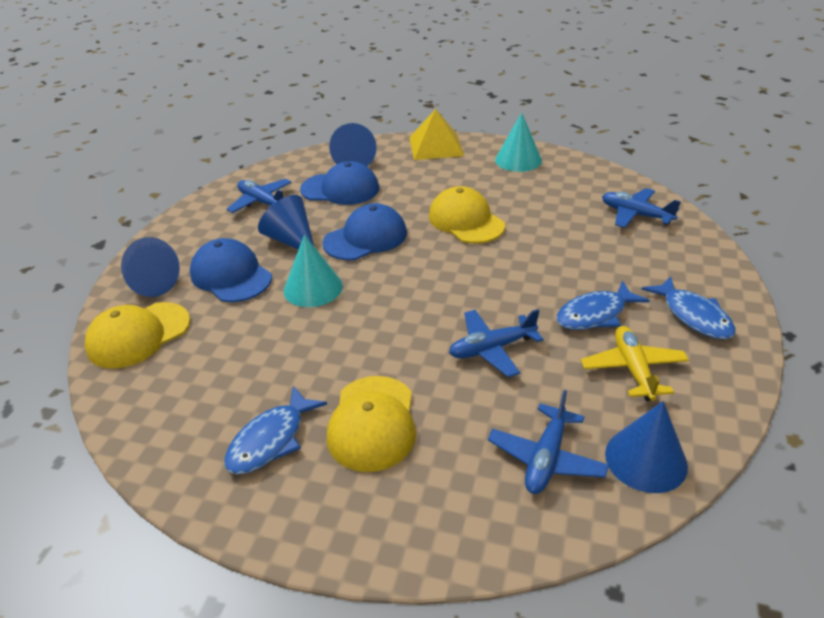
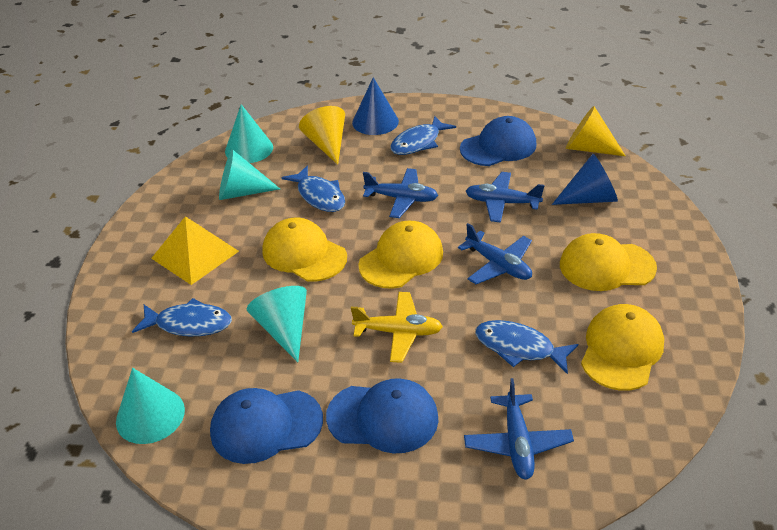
blue cone: 4 -> 2
blue fish: 3 -> 4
turquoise cone: 2 -> 4
yellow cap: 3 -> 4
yellow cone: 0 -> 2

